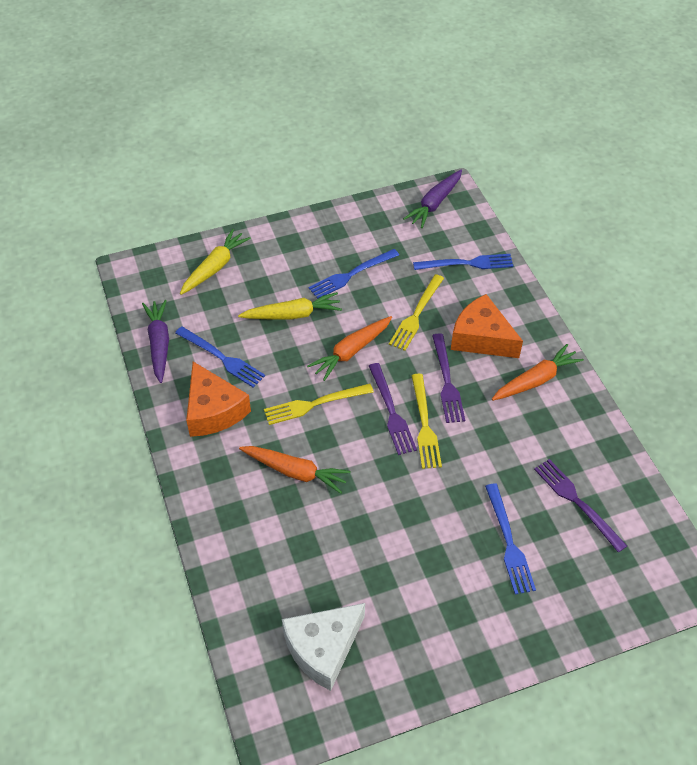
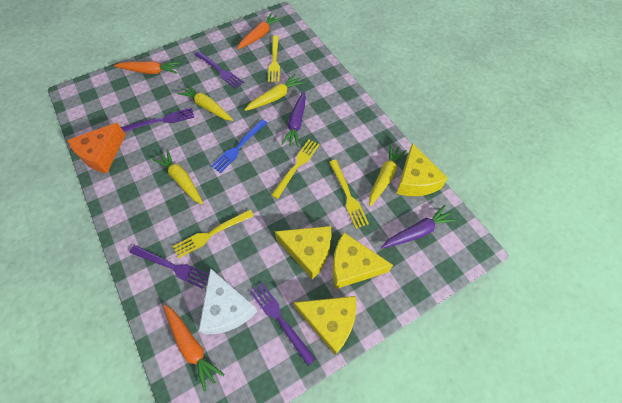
blue fork: 4 -> 1
orange cheese: 2 -> 1
purple fork: 3 -> 4
yellow carrot: 2 -> 4
yellow cheese: 0 -> 4
yellow fork: 3 -> 4

